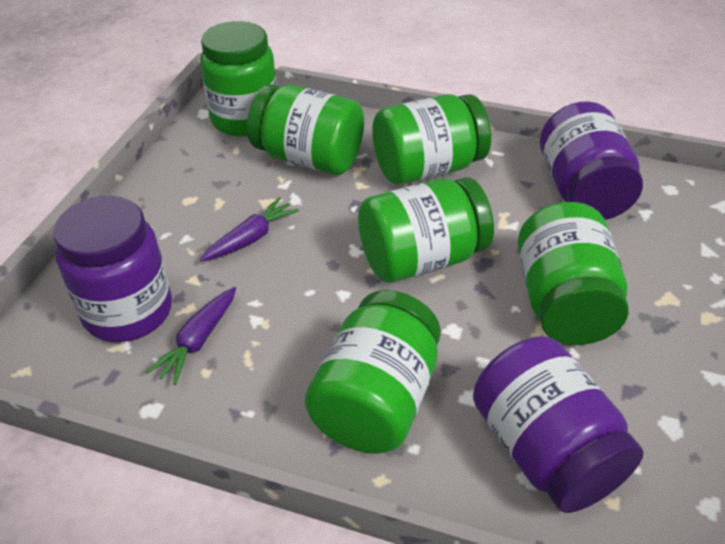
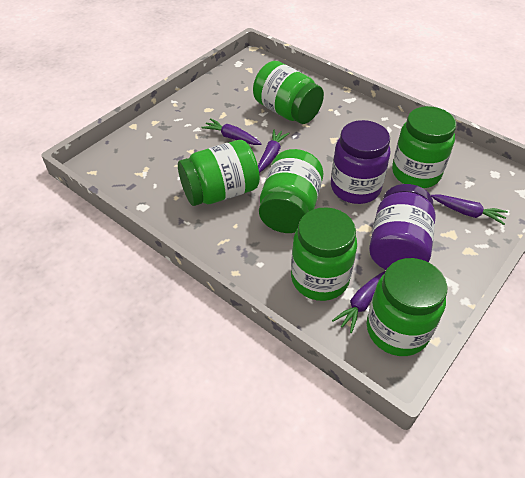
purple carrot: 2 -> 4
purple jar: 3 -> 2

